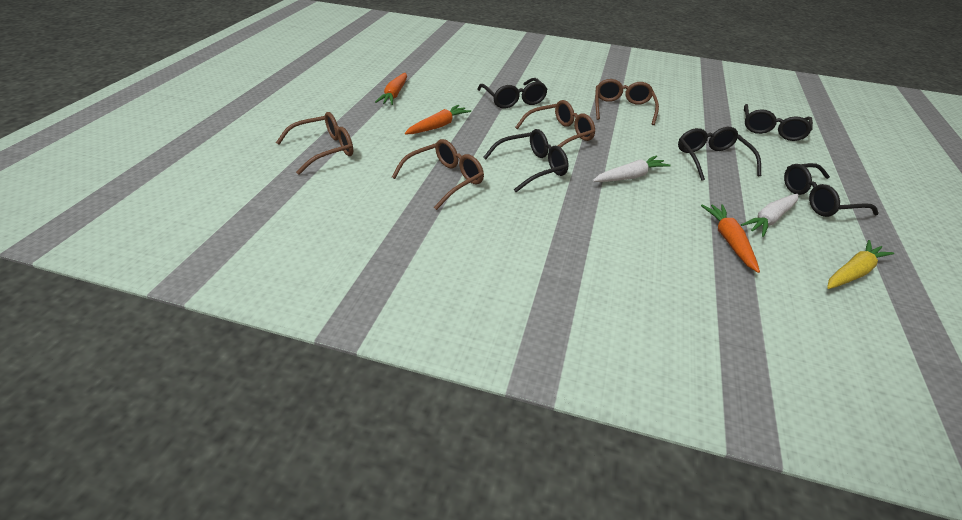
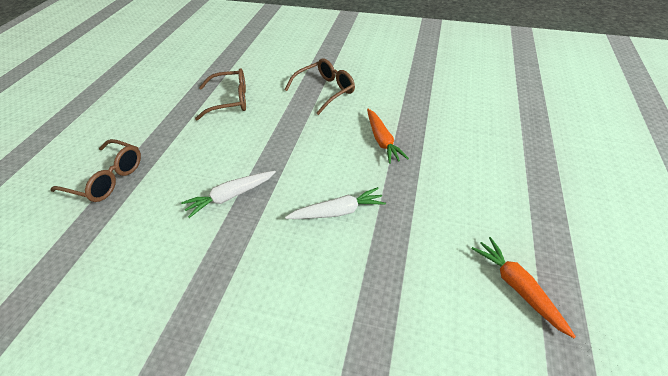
black glasses: 5 -> 0
brown glasses: 4 -> 3
orange carrot: 3 -> 2
yellow carrot: 1 -> 0

